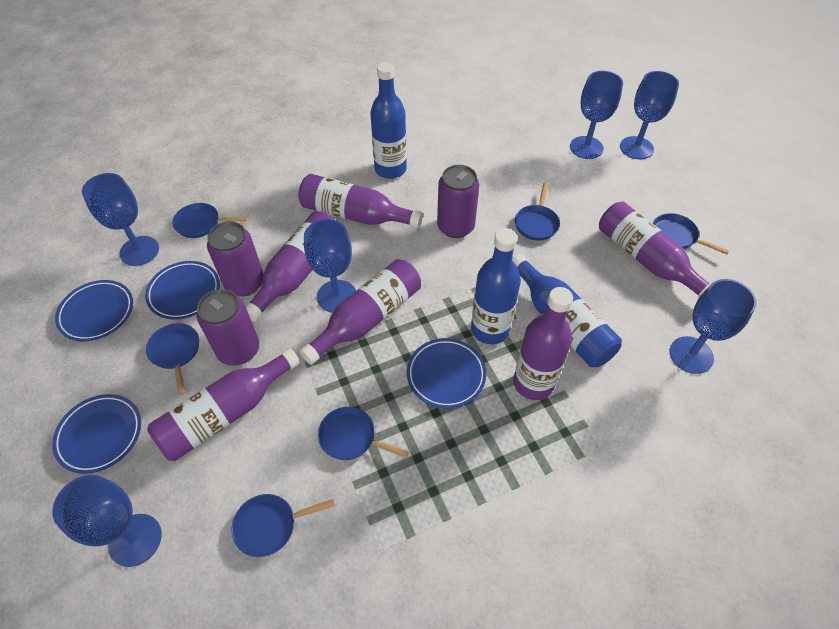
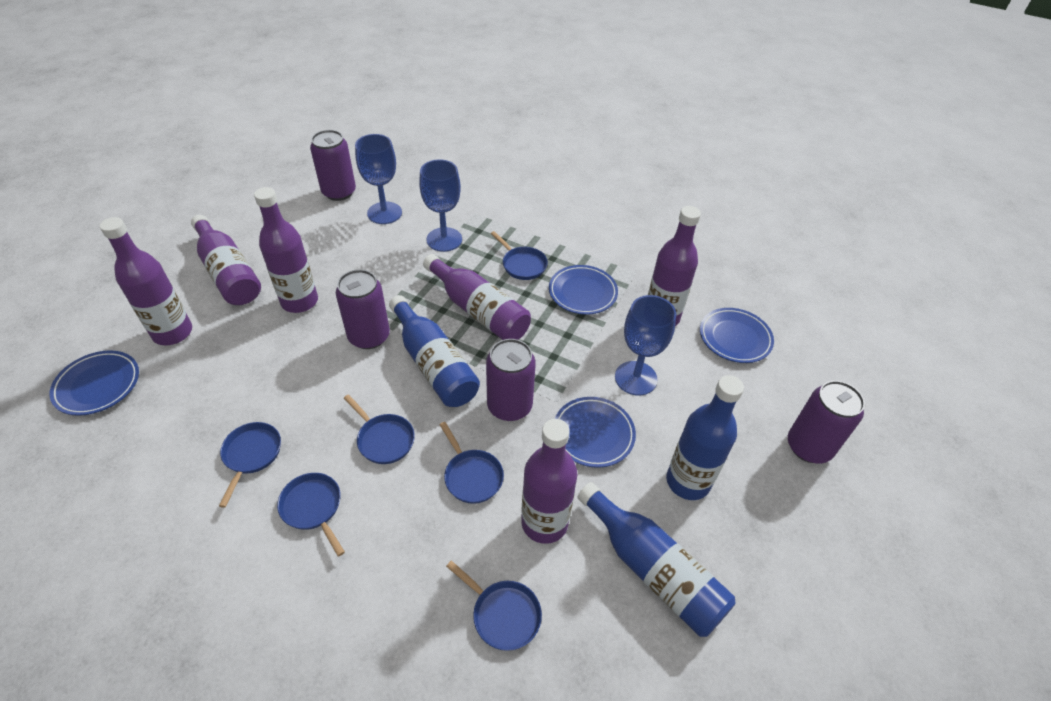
blue goblet: 6 -> 3
purple can: 3 -> 4

